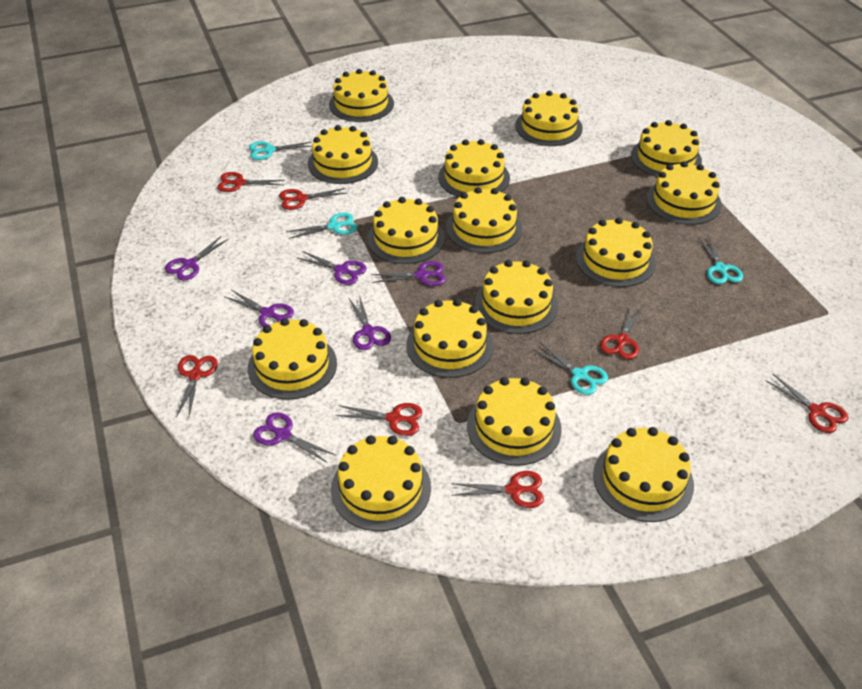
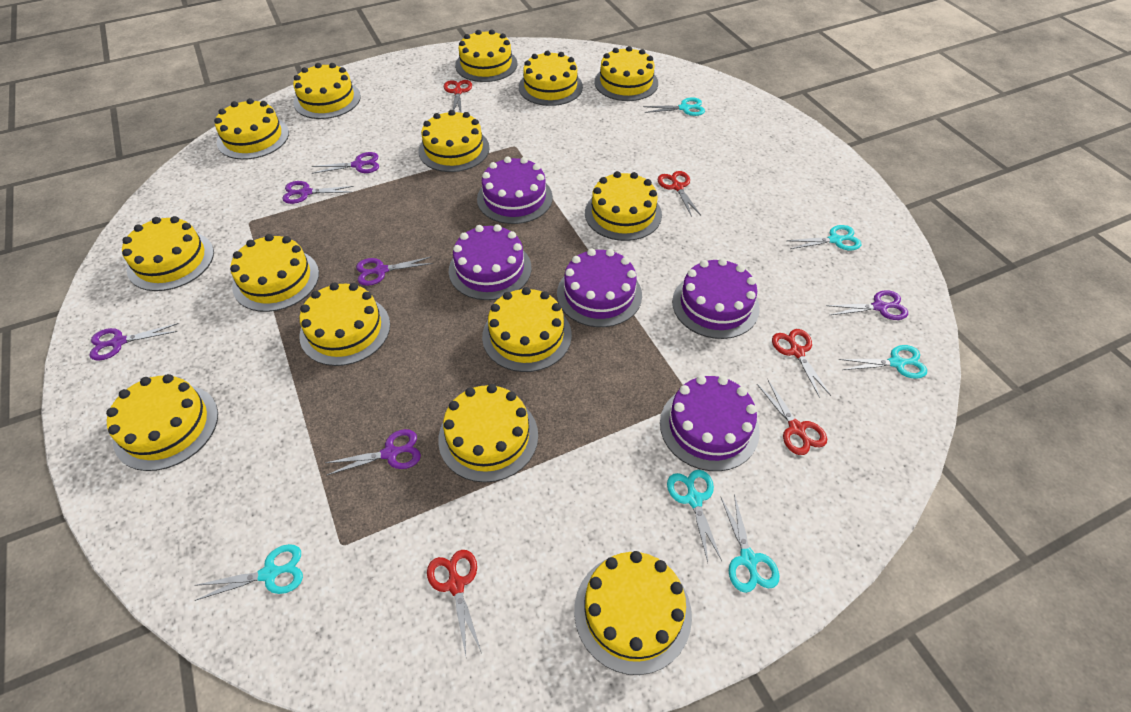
purple cake: 0 -> 5
red scissors: 7 -> 5
turquoise scissors: 4 -> 6
yellow cake: 15 -> 14

